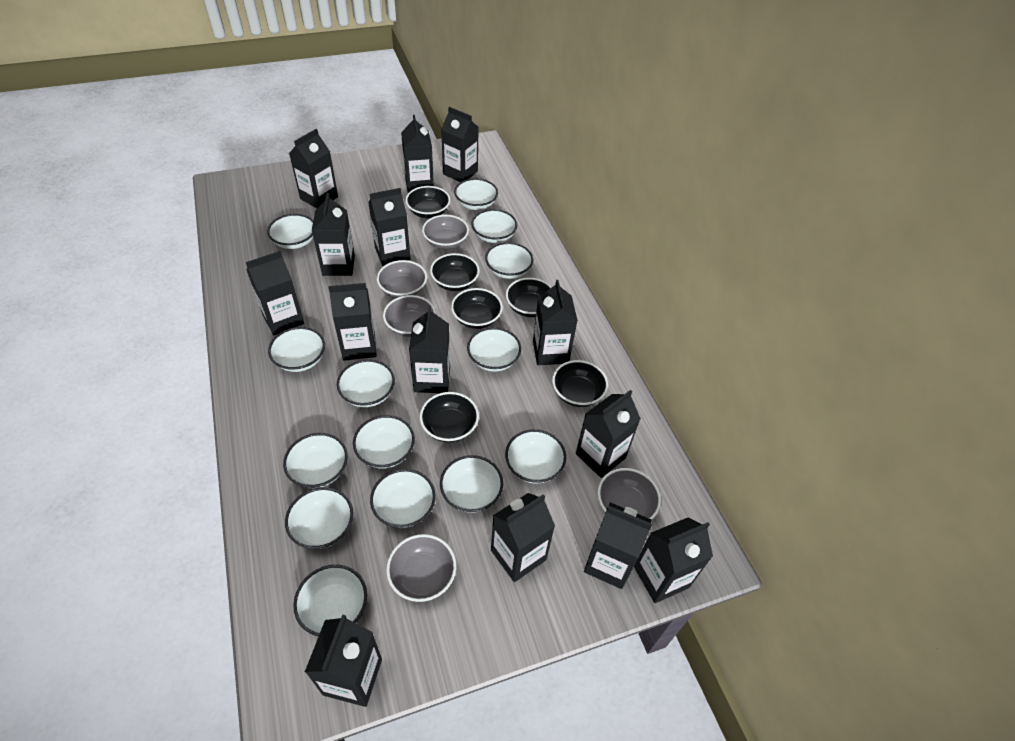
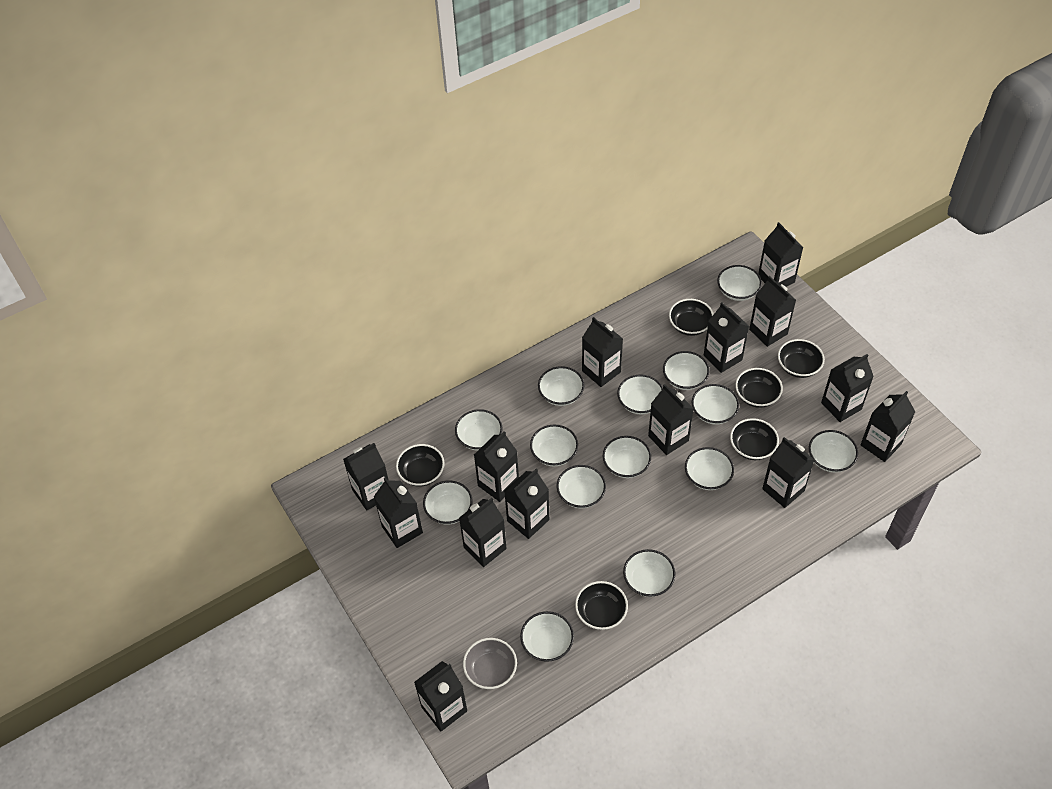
grey bowl: 5 -> 1

